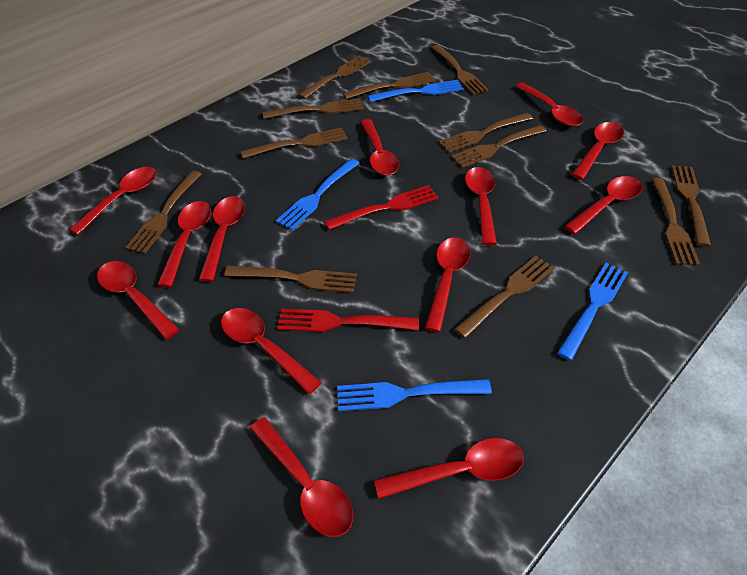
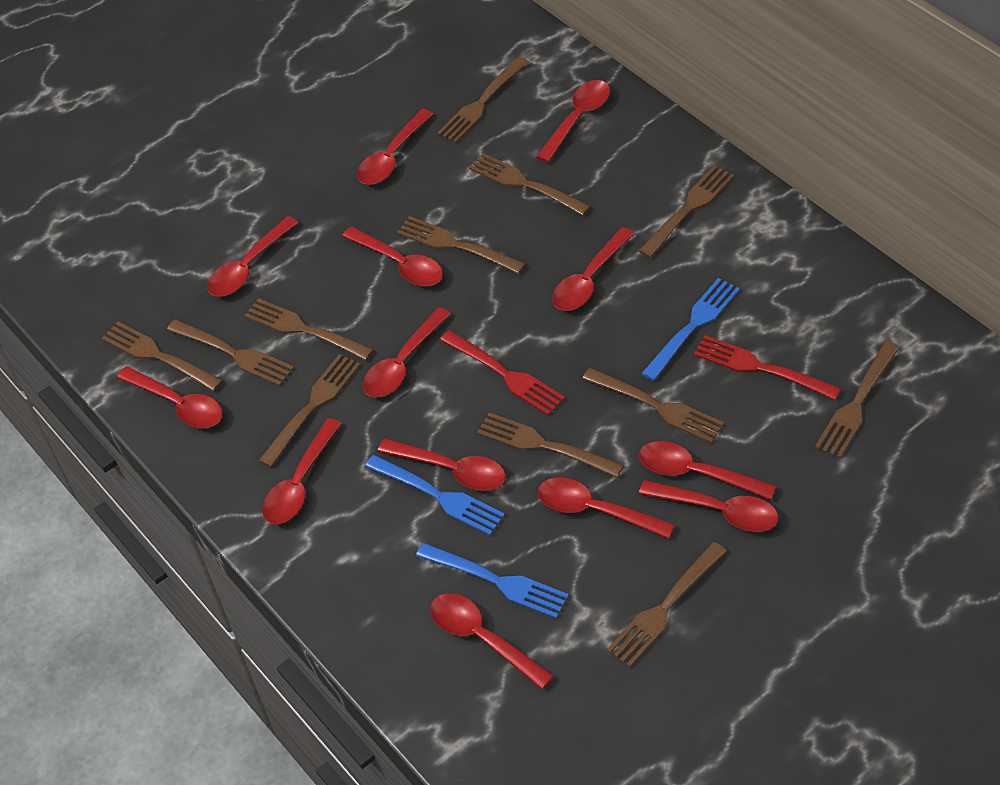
blue fork: 4 -> 3

